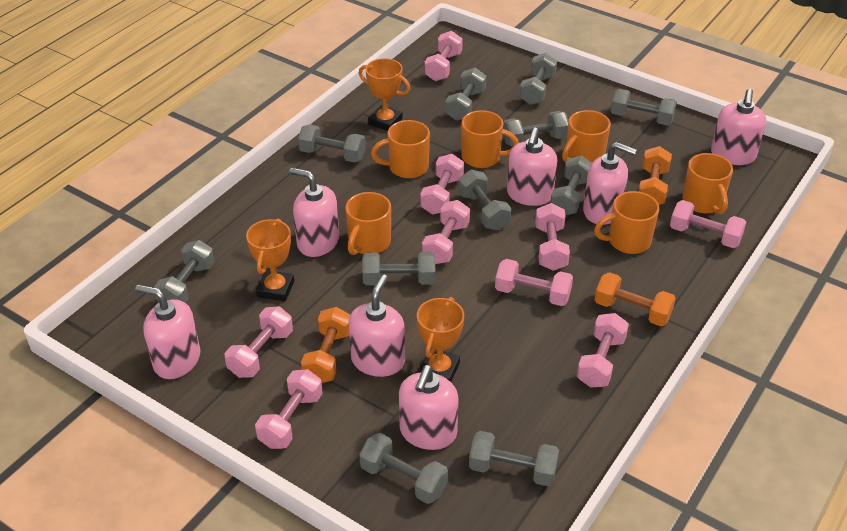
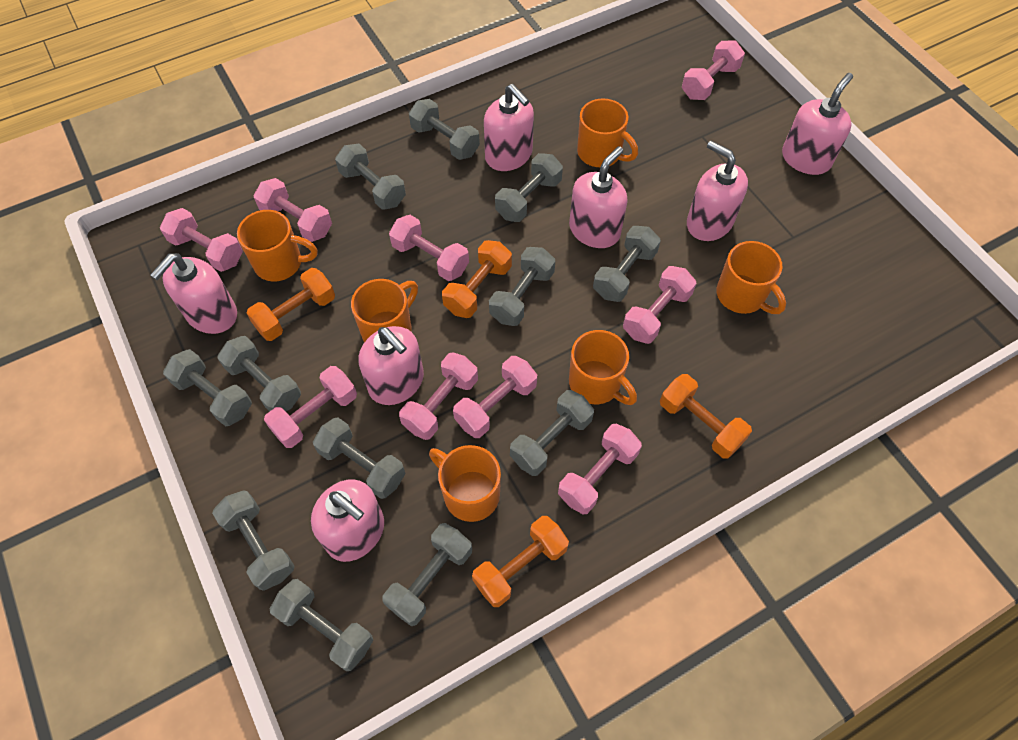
grey dumbbell: 11 -> 12
orange dumbbell: 3 -> 4
orange trophy: 3 -> 0

